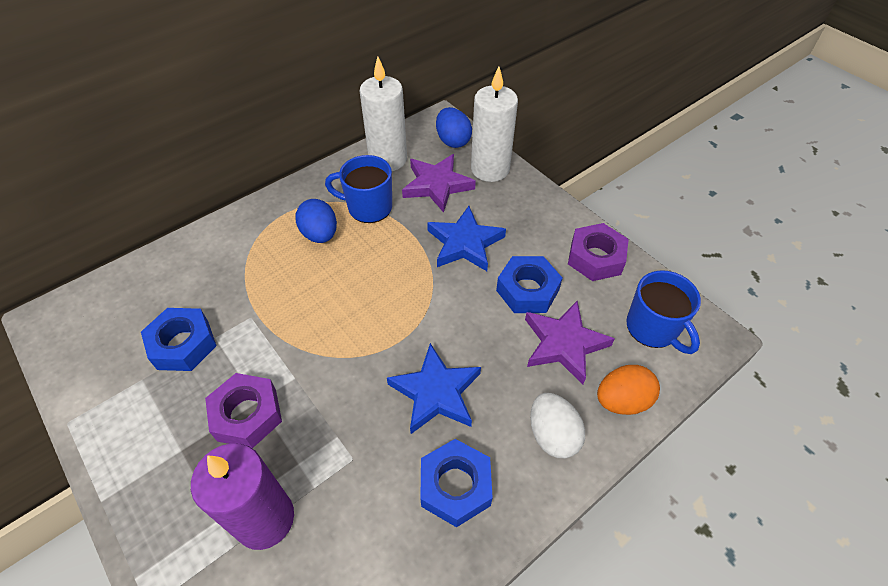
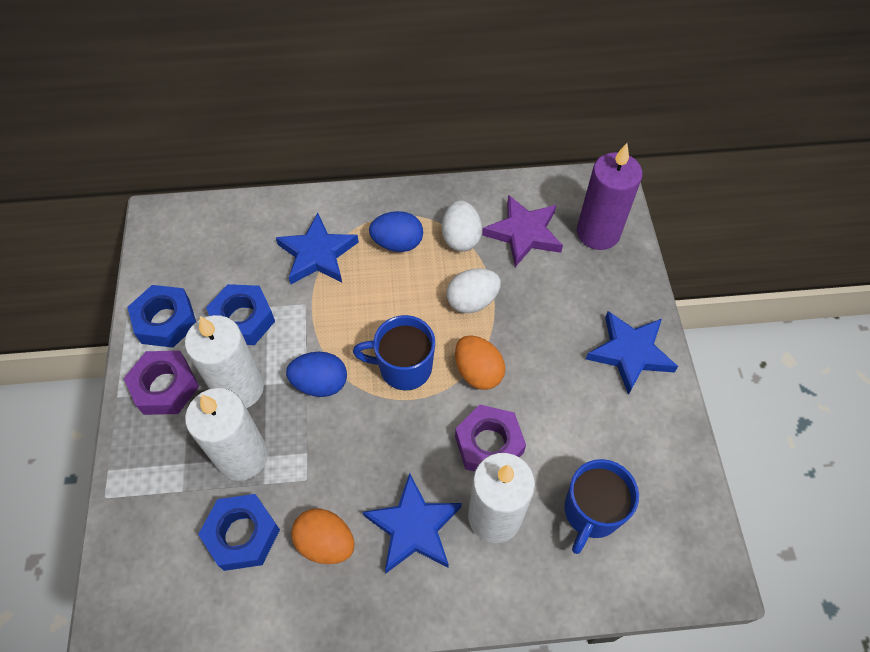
blue star: 2 -> 3
orange egg: 1 -> 2
purple star: 2 -> 1
white candle: 2 -> 3
white egg: 1 -> 2

